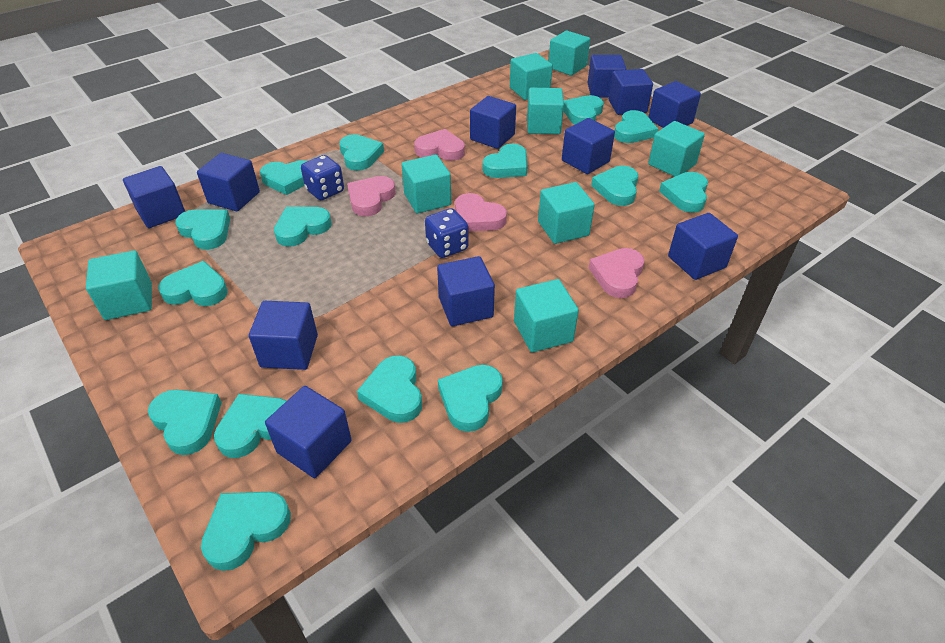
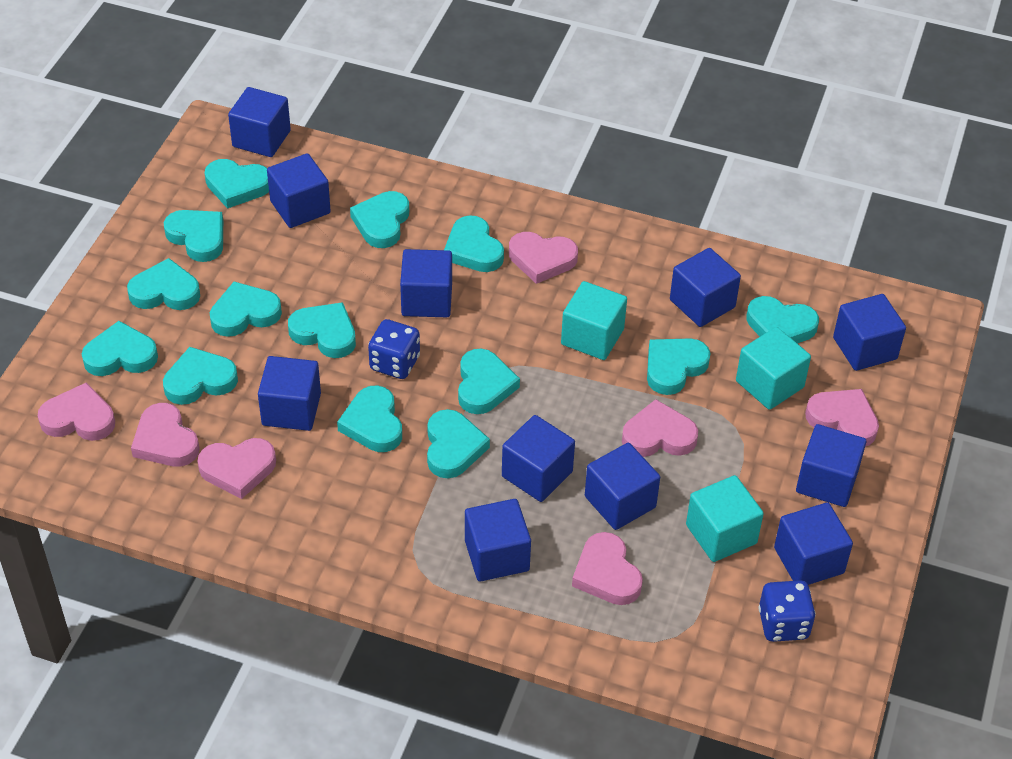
pink heart: 4 -> 7
turquoise cube: 8 -> 3
turquoise heart: 15 -> 14

